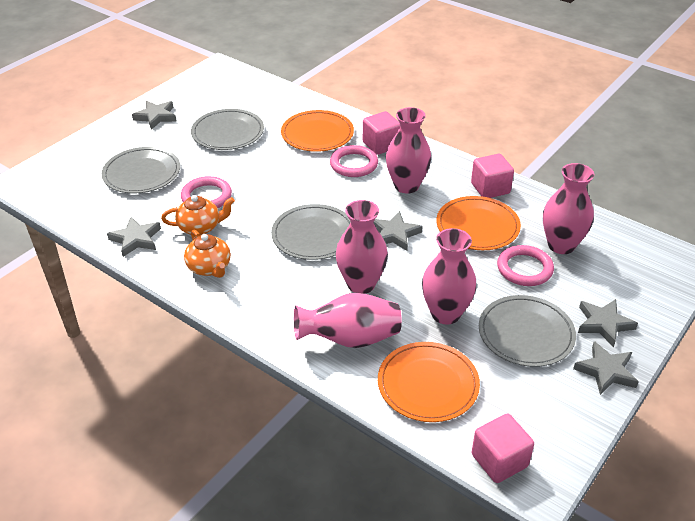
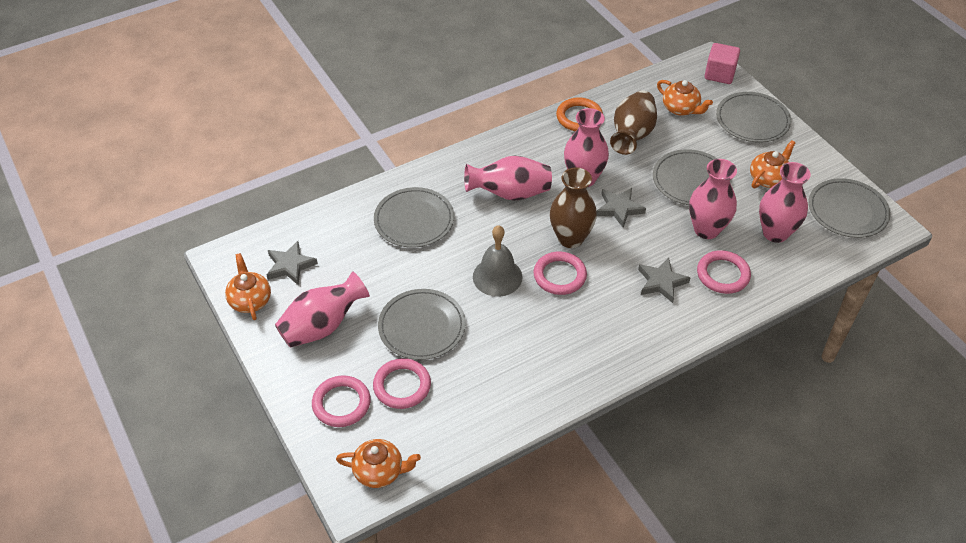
brown vase: 0 -> 2
grey bell: 0 -> 1
grey plate: 4 -> 5
grey star: 5 -> 3
orange plate: 3 -> 0
orange ring: 0 -> 1
orange teapot: 2 -> 4
pink cube: 3 -> 1
pink ring: 3 -> 4

